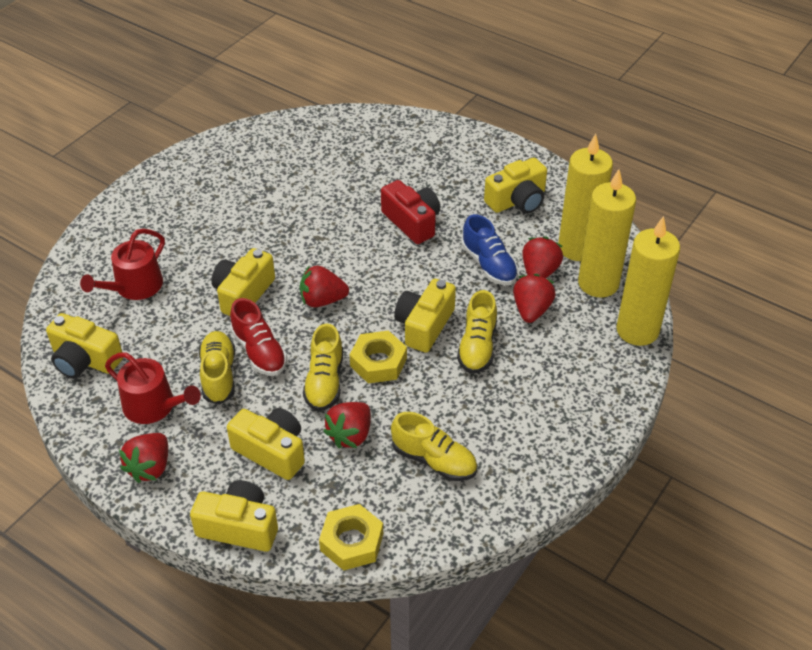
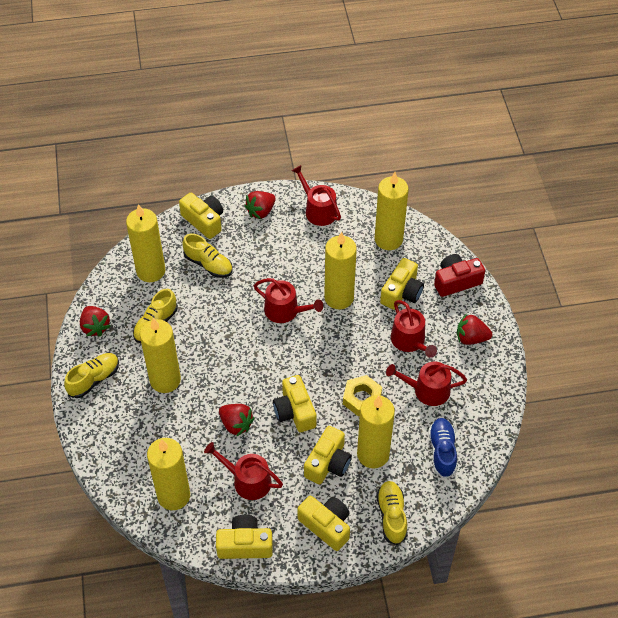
red shoe: 1 -> 0
red strawberry: 5 -> 4
red watering can: 2 -> 5
yellow candle: 3 -> 6
yellow nut: 2 -> 1

